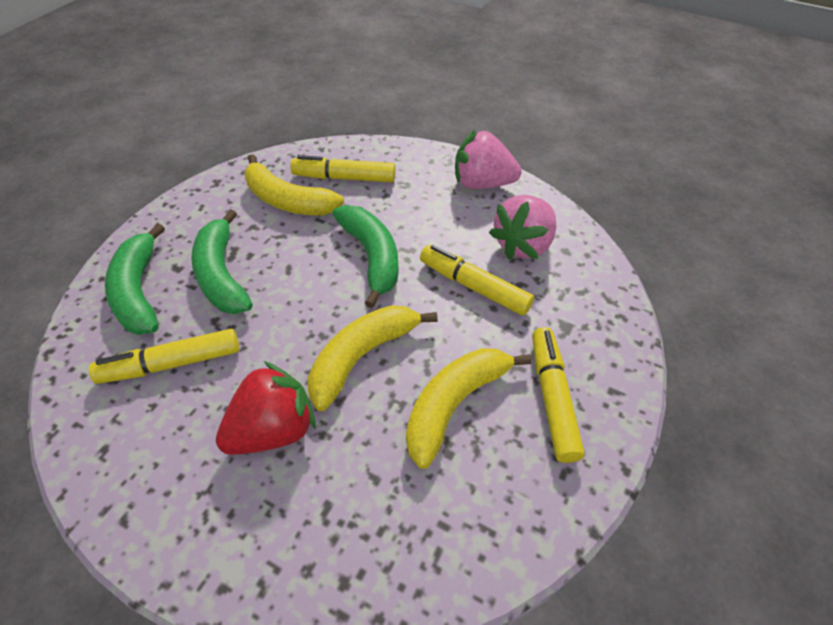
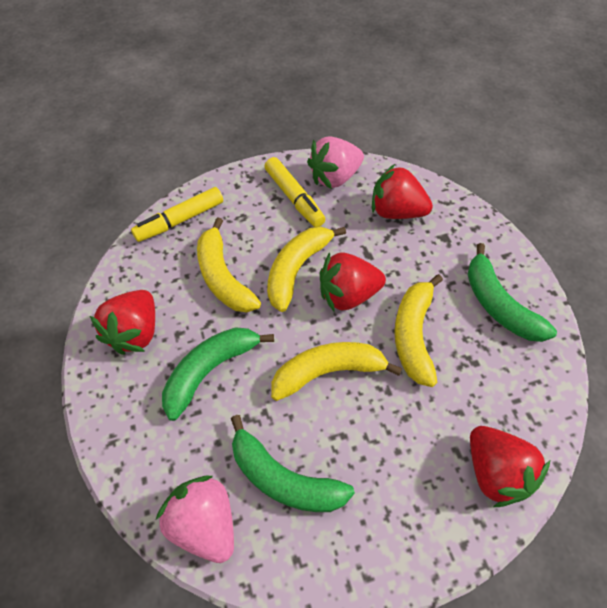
red strawberry: 1 -> 4
yellow banana: 3 -> 4
yellow marker: 4 -> 2

